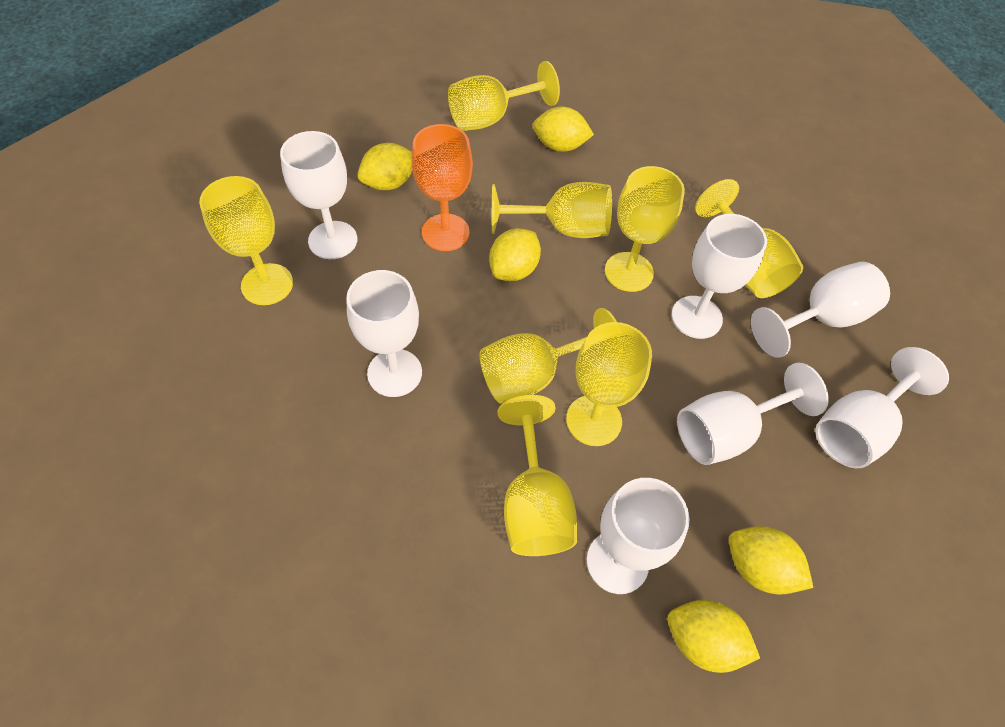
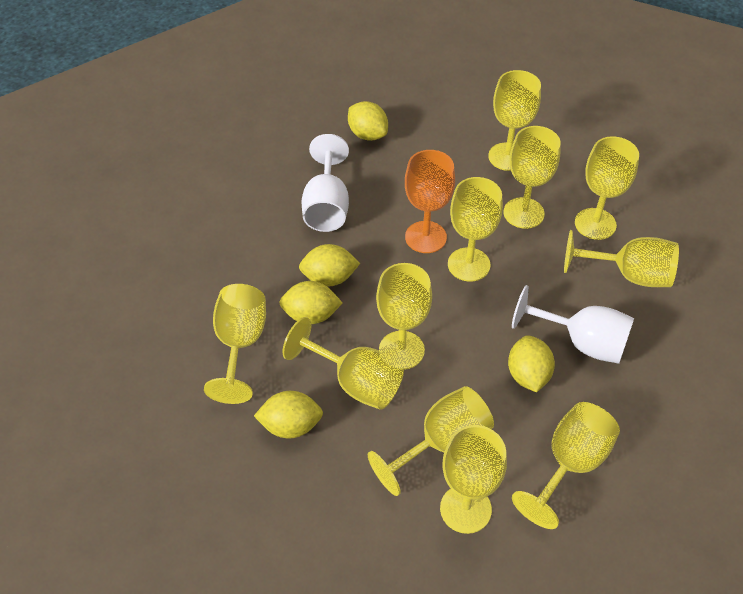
white goblet: 7 -> 2
yellow goblet: 8 -> 11

